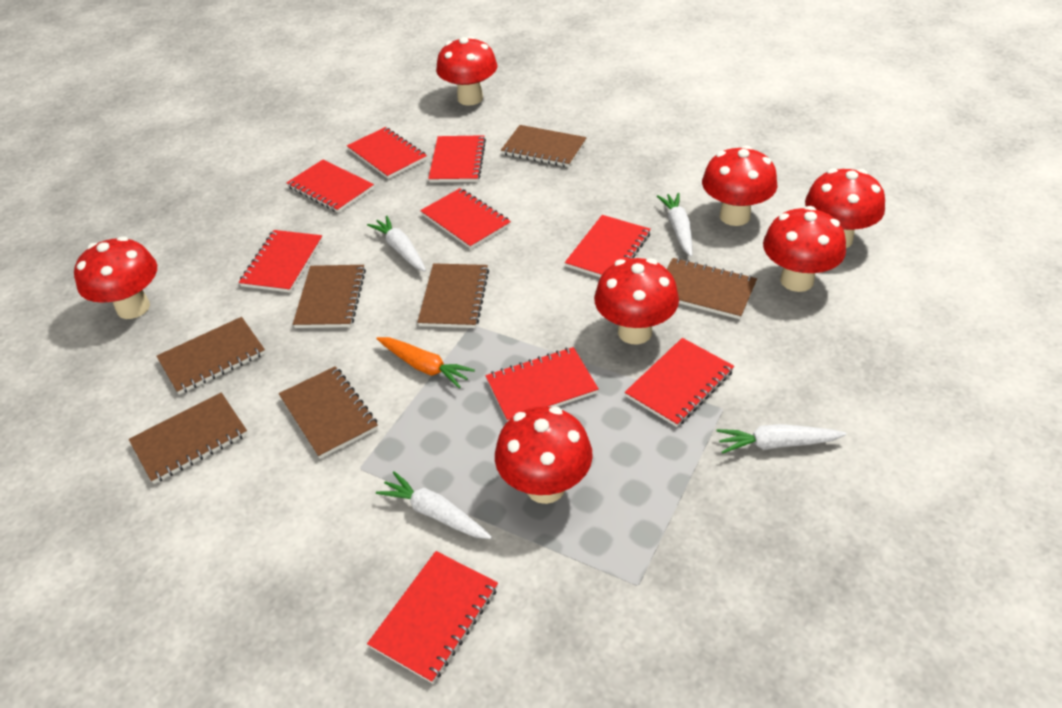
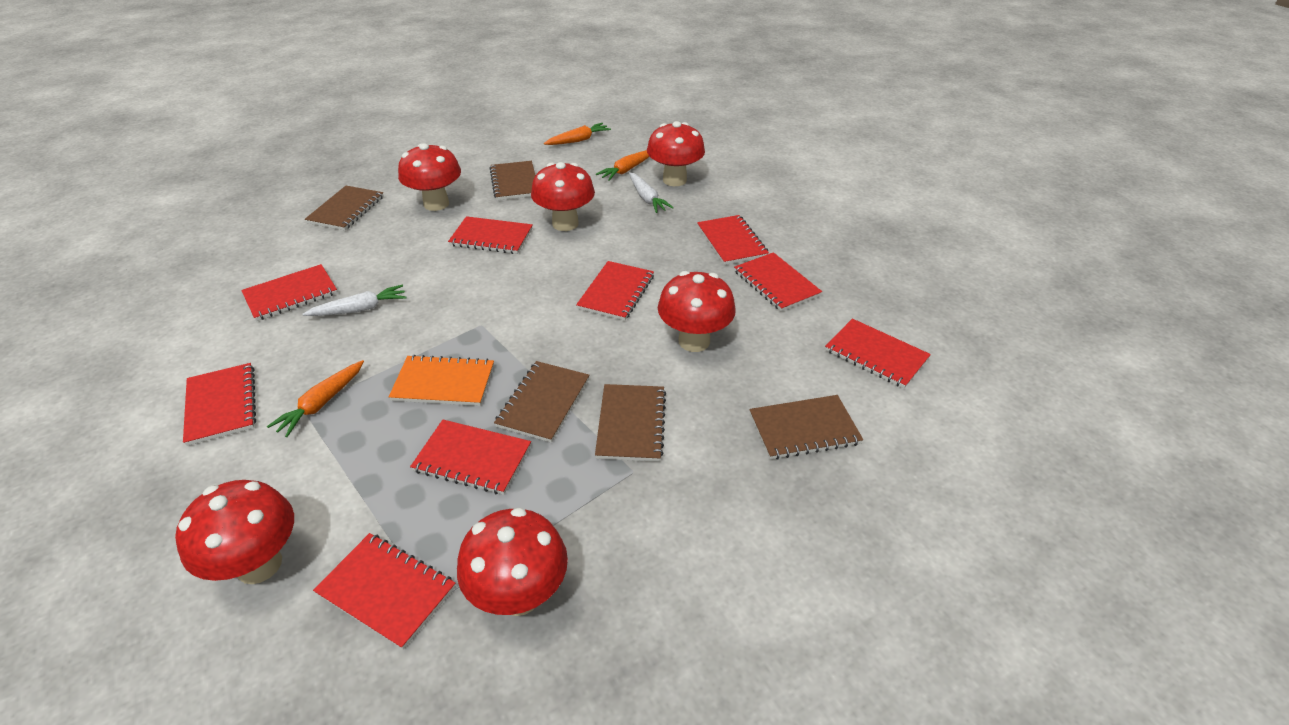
brown notebook: 7 -> 5
orange carrot: 1 -> 3
orange notebook: 0 -> 1
red mushroom: 7 -> 6
white carrot: 4 -> 2

